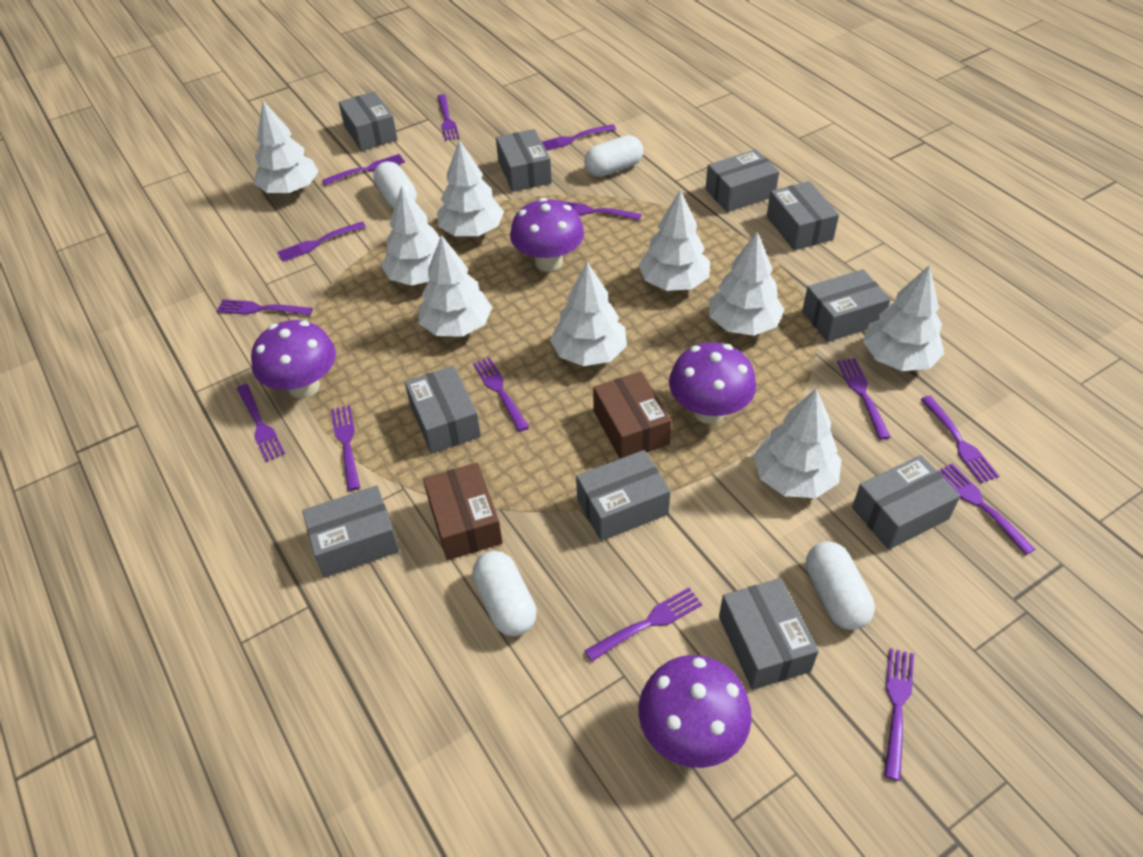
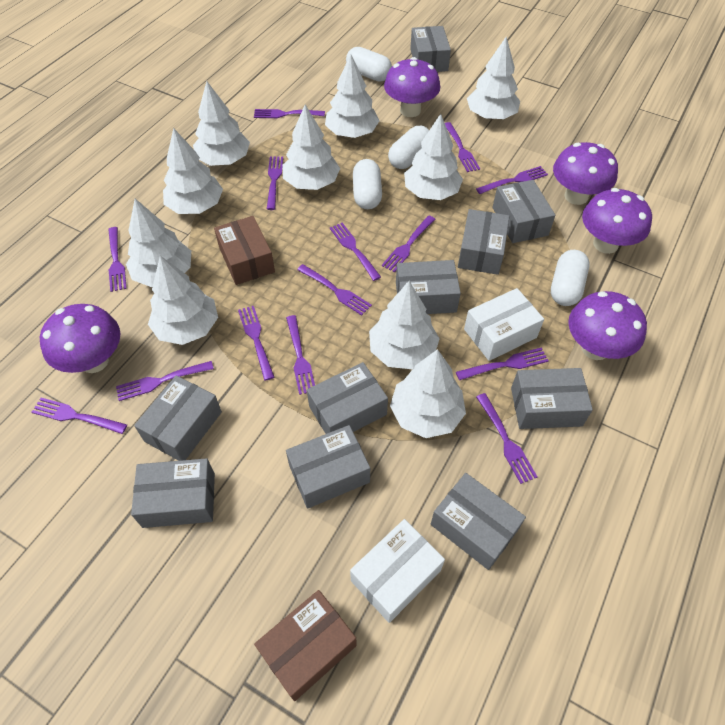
purple mushroom: 4 -> 5
white box: 0 -> 2
white tree: 9 -> 10

